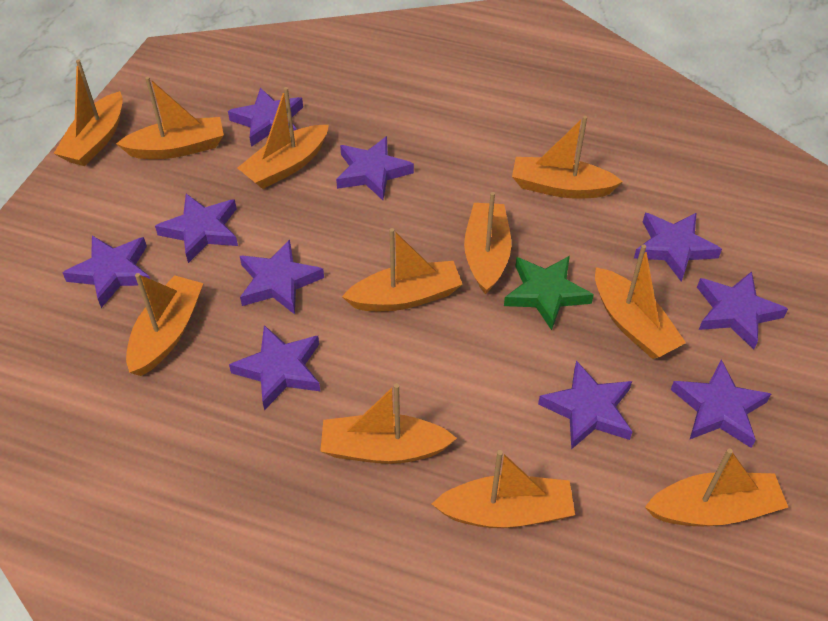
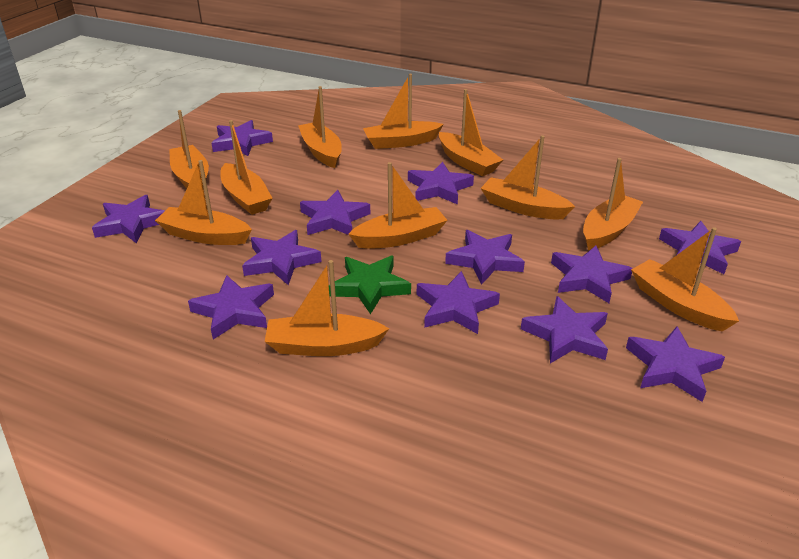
purple star: 10 -> 12

